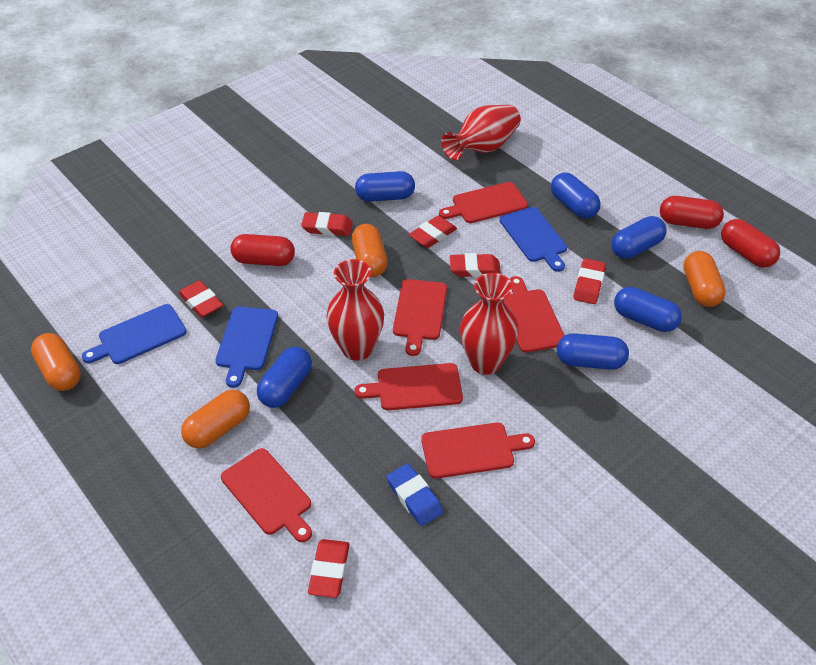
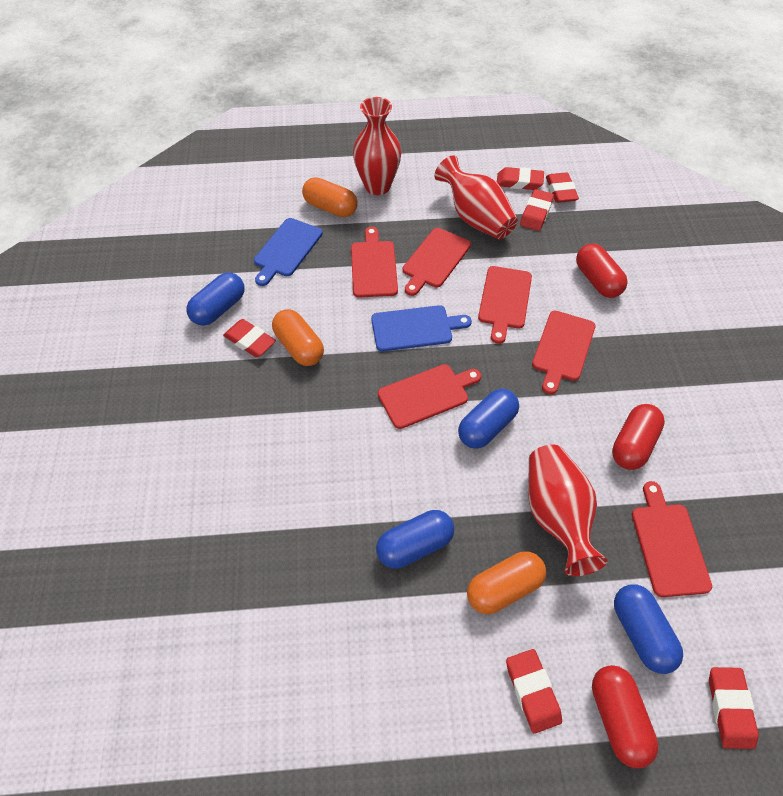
blue capsule: 6 -> 4
blue cutting board: 3 -> 2
blue eraser: 1 -> 0
orange capsule: 4 -> 3

